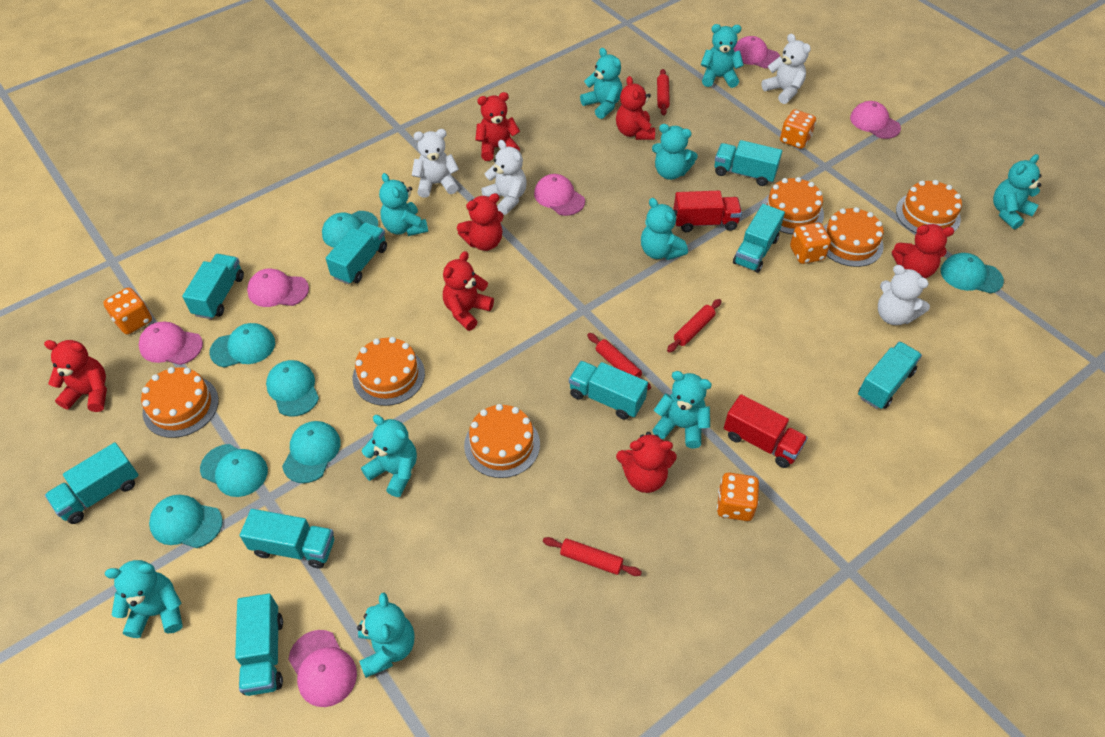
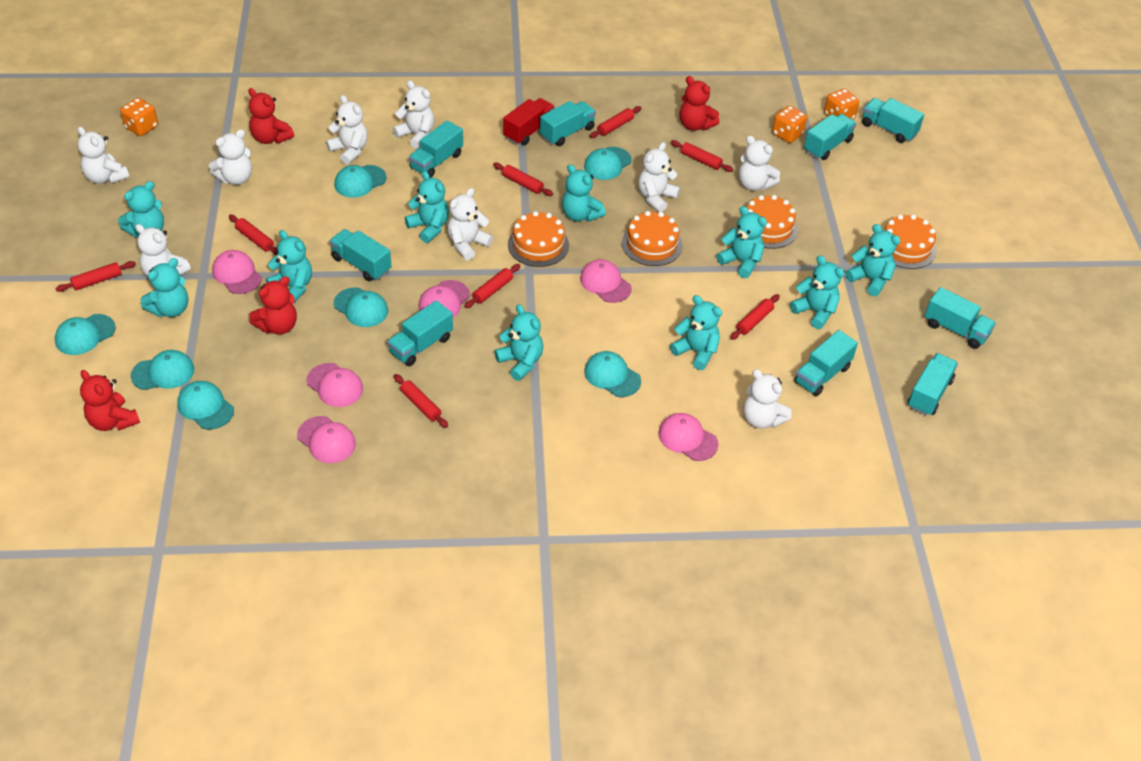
orange cake: 6 -> 4
orange dice: 4 -> 3
red rolling pin: 4 -> 8
red teddy bear: 7 -> 4
red truck: 2 -> 1
white teddy bear: 4 -> 9

